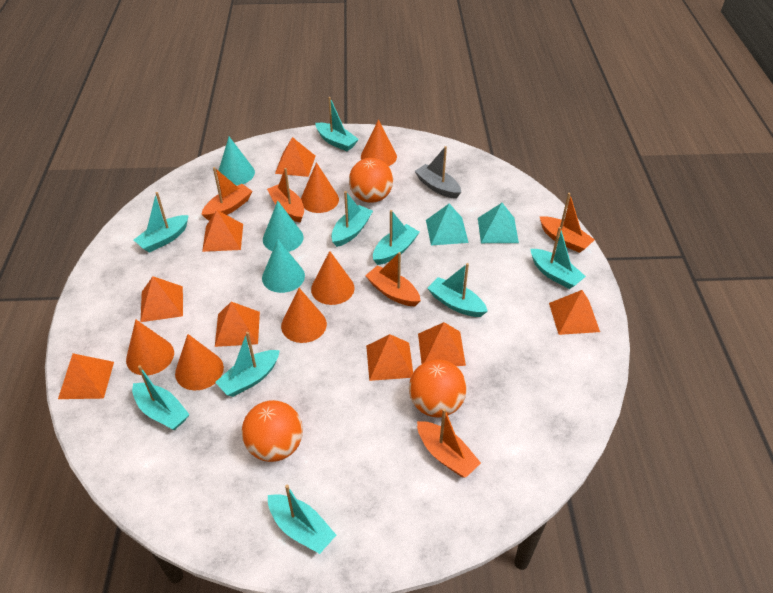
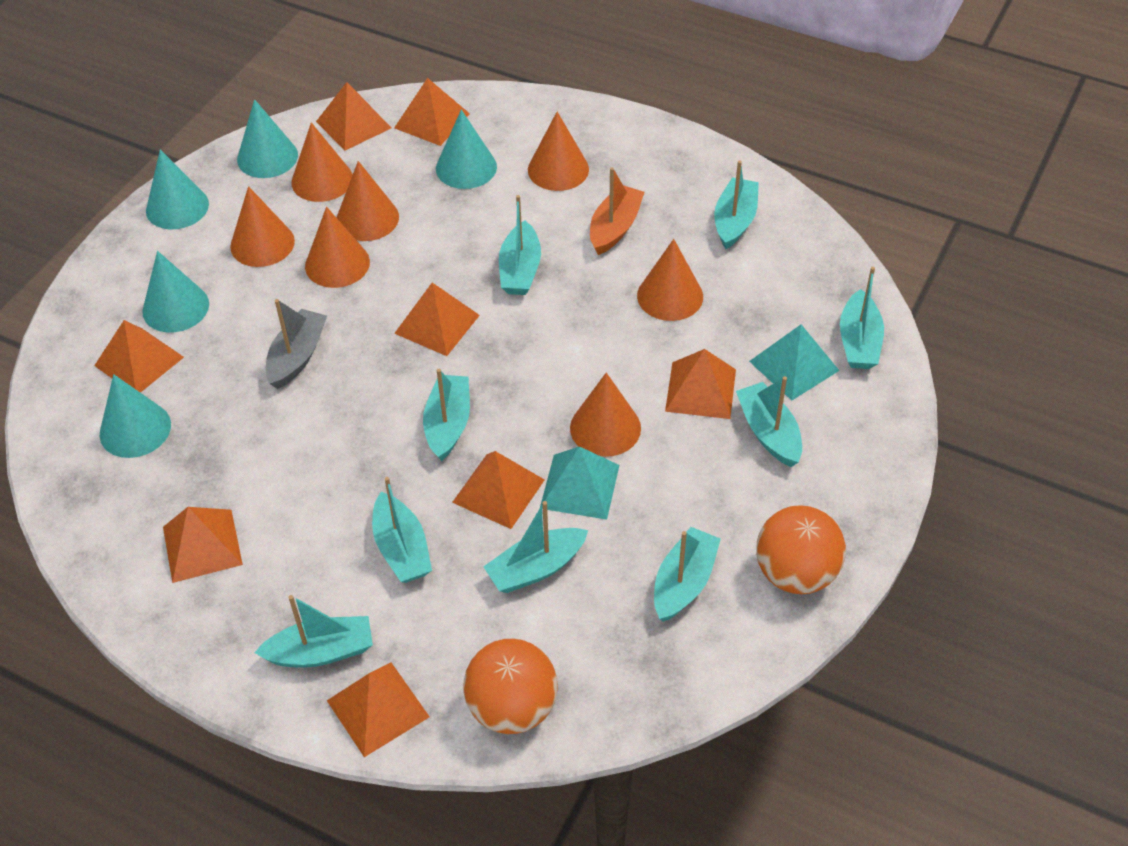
orange ball: 3 -> 2
orange boat: 5 -> 1
orange cone: 6 -> 7
turquoise cone: 3 -> 5

